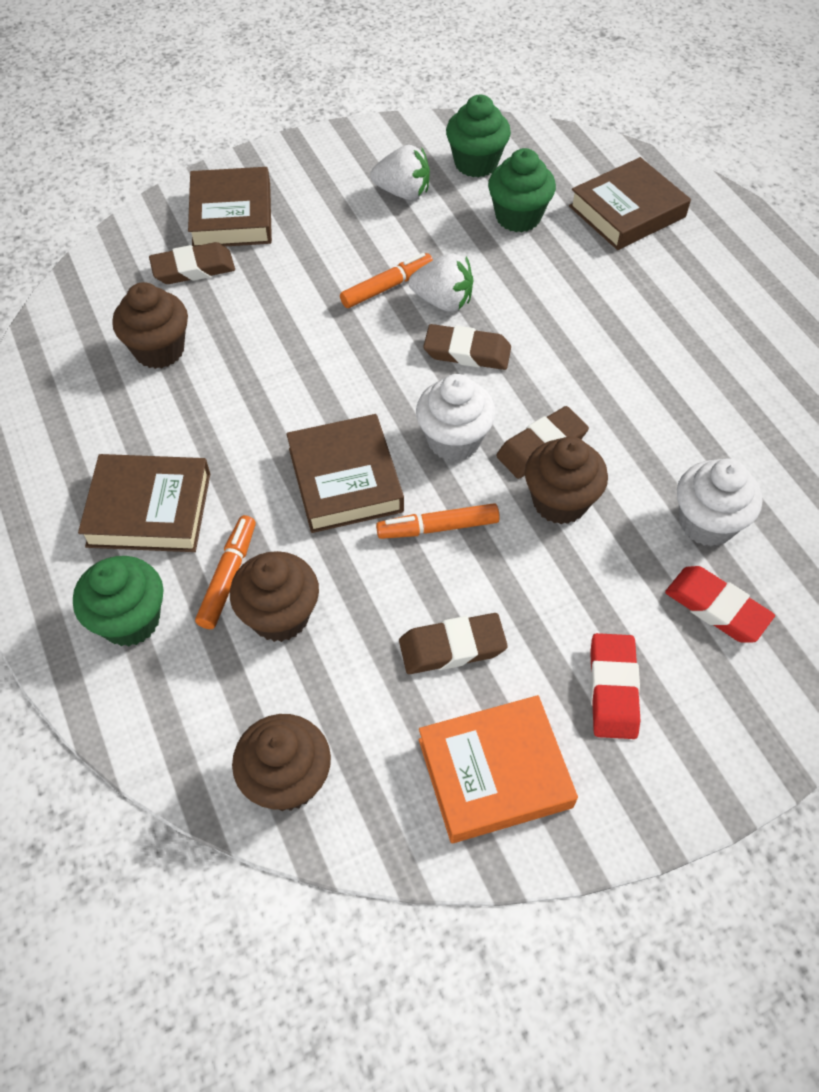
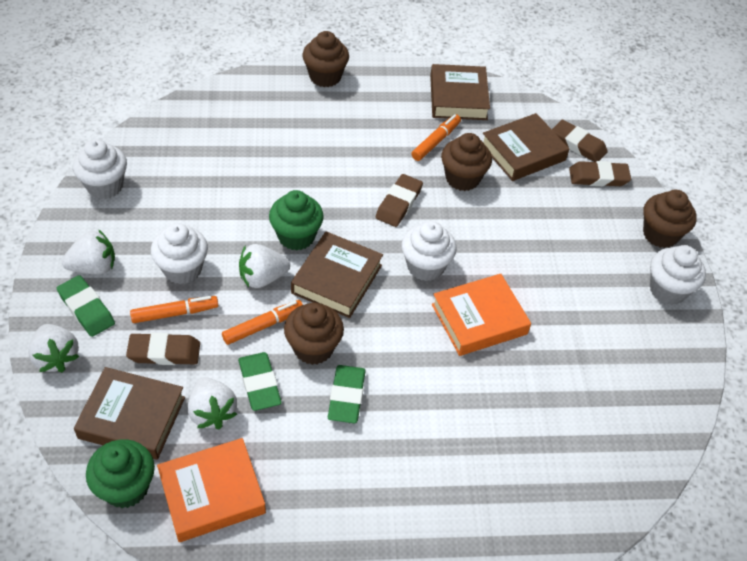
green cupcake: 3 -> 2
green eraser: 0 -> 3
orange book: 1 -> 2
red eraser: 2 -> 0
white cupcake: 2 -> 4
white strawberry: 2 -> 4

